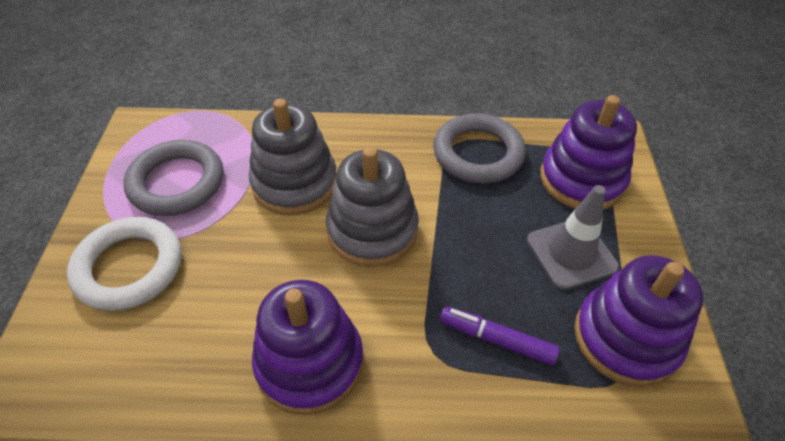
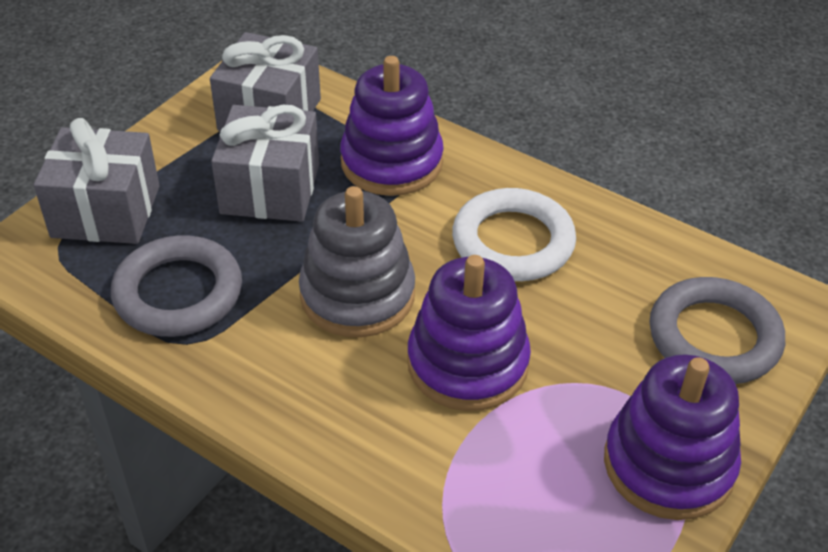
grey gift: 0 -> 3
grey stacking toy: 2 -> 1
grey traffic cone: 1 -> 0
purple marker: 1 -> 0

